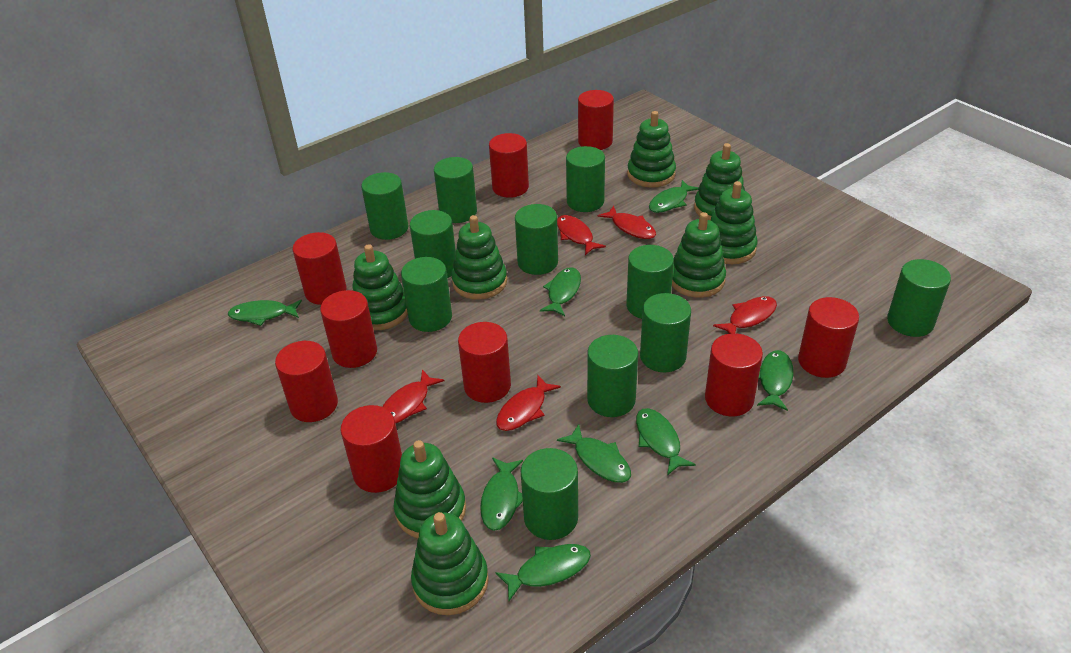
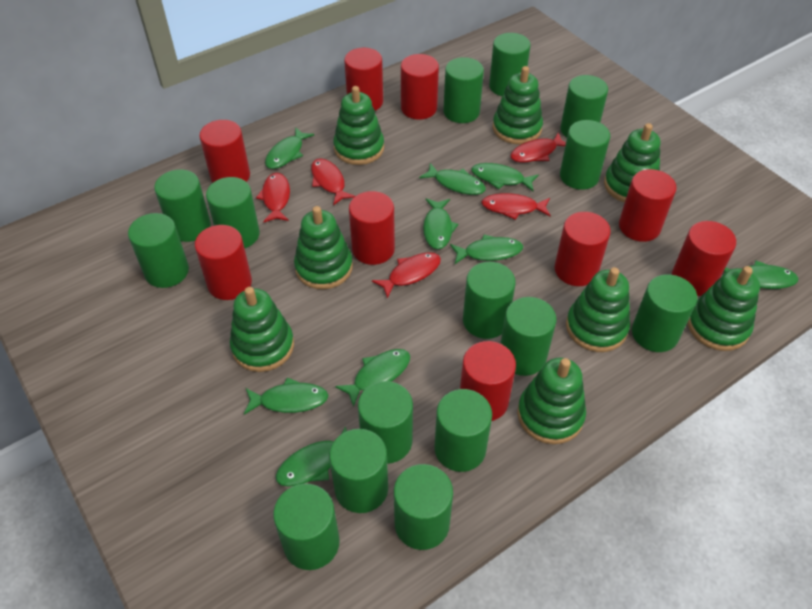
green cylinder: 11 -> 15
green fish: 8 -> 9

